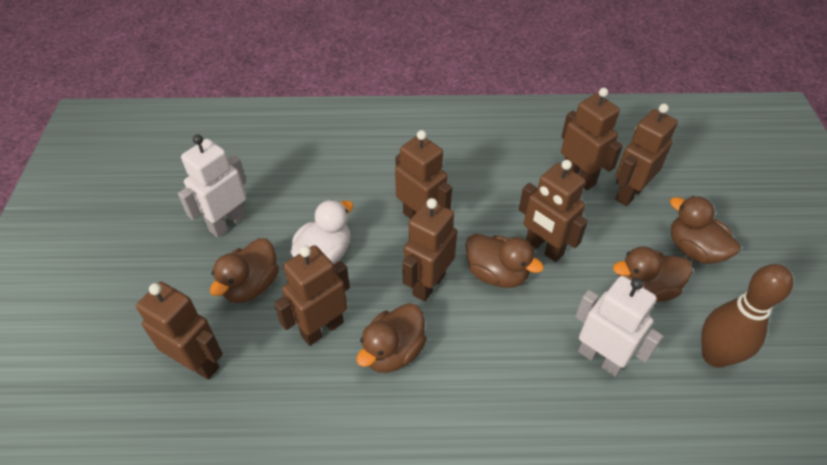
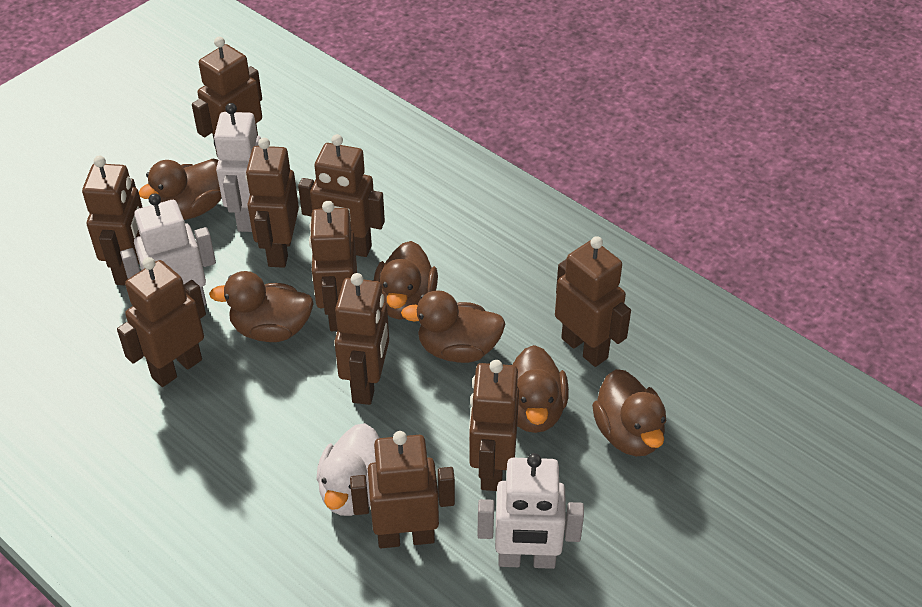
brown bowling pin: 1 -> 0
brown duck: 5 -> 6
brown robot: 7 -> 10
white robot: 2 -> 3

